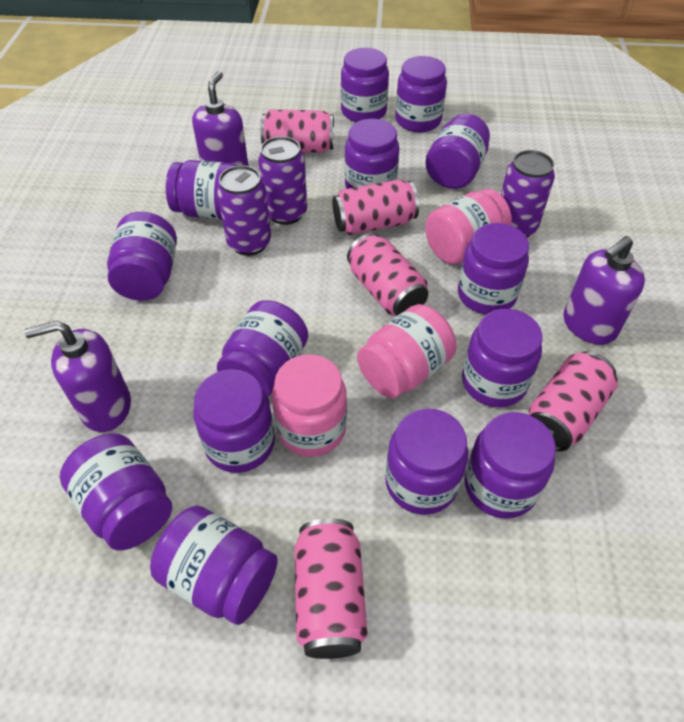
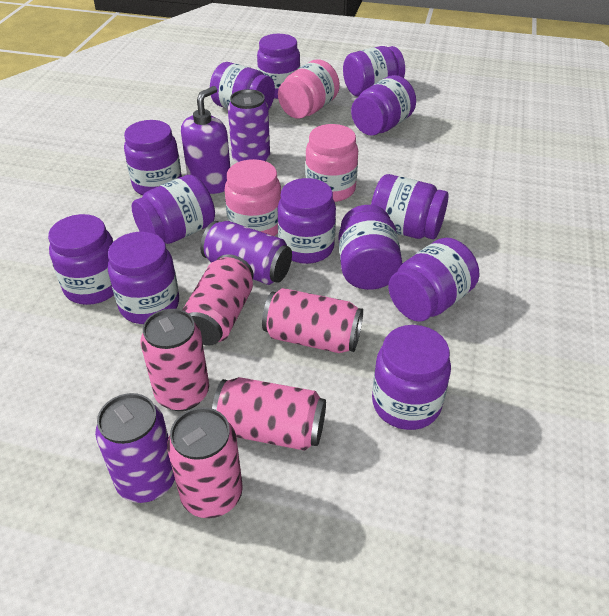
purple jar: 14 -> 13
purple soap dispenser: 3 -> 1

